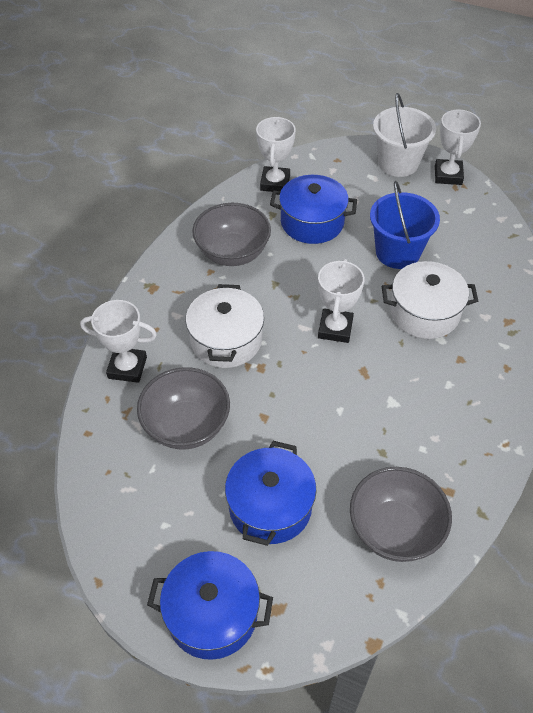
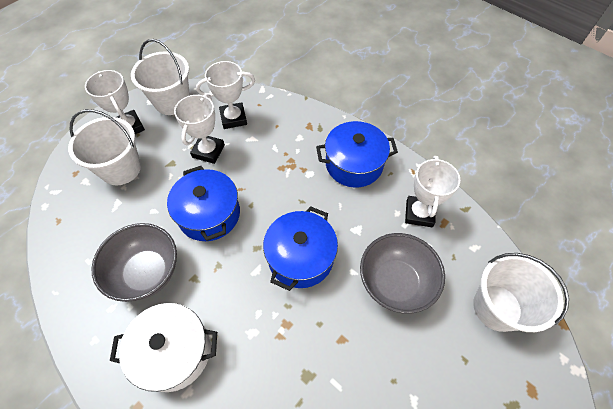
blue bucket: 1 -> 0
grey bowl: 3 -> 2
white bucket: 1 -> 3
white pot: 2 -> 1

